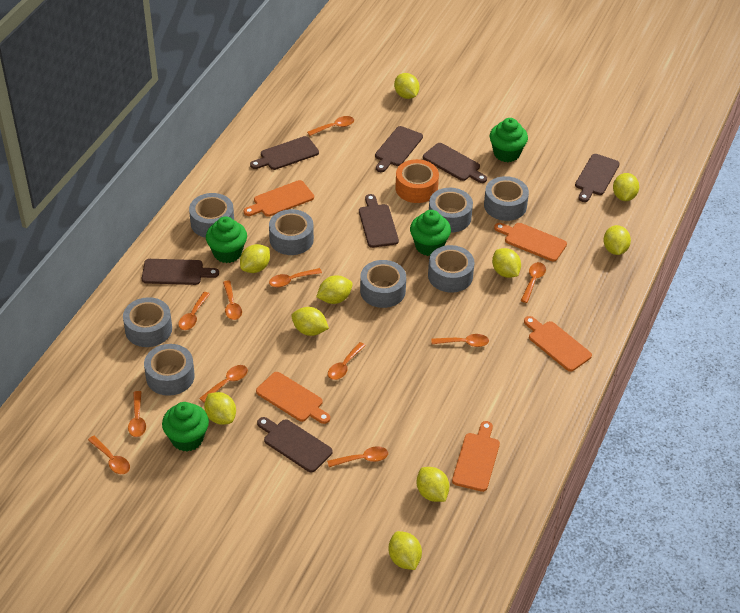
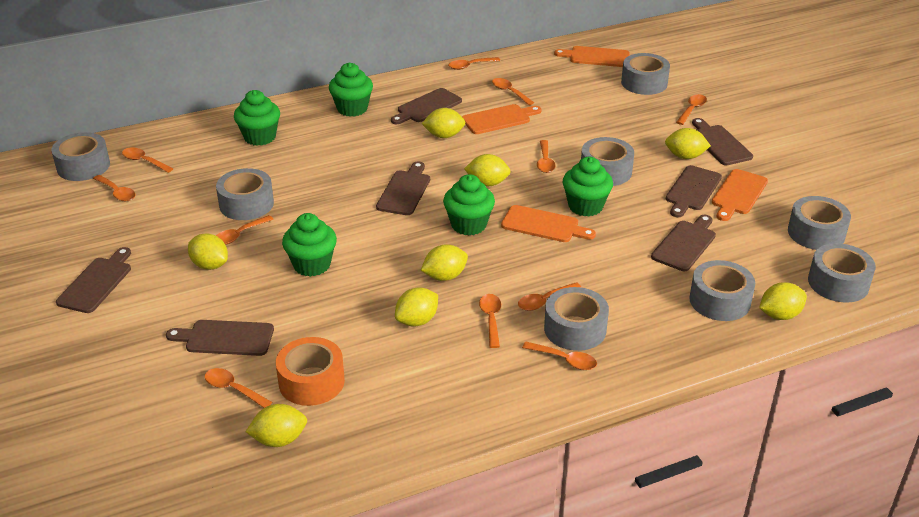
green cupcake: 4 -> 5
orange cutting board: 5 -> 4
yellow lemon: 10 -> 8

